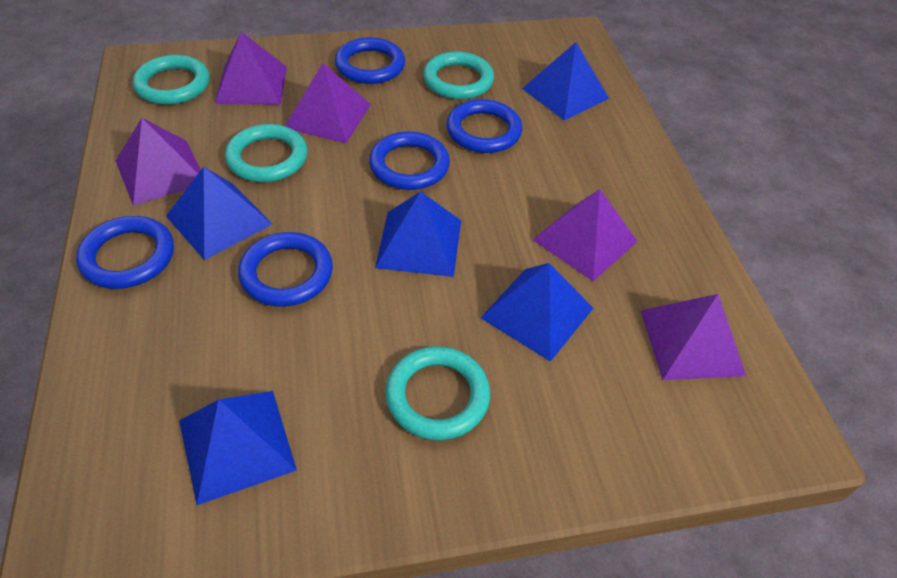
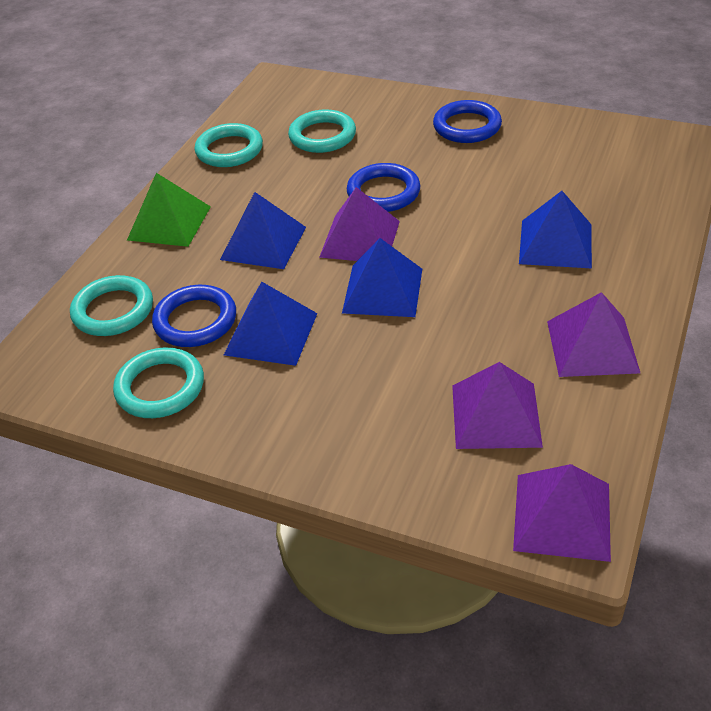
blue pyramid: 5 -> 4
blue ring: 5 -> 3
green pyramid: 0 -> 1
purple pyramid: 5 -> 4

